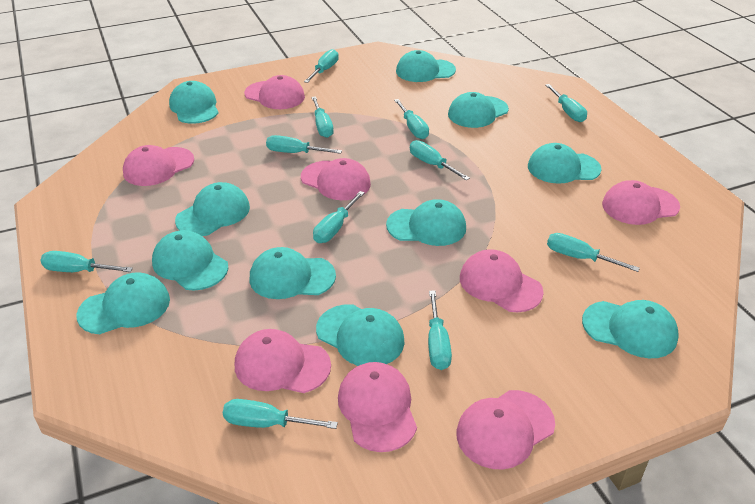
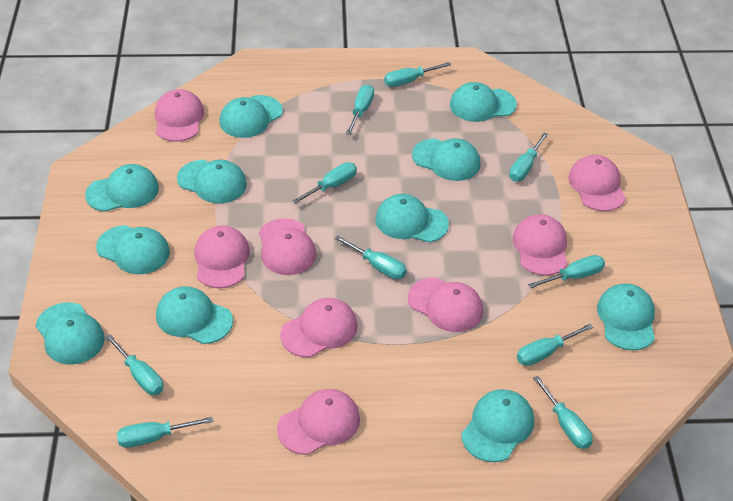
turquoise screwdriver: 11 -> 10

